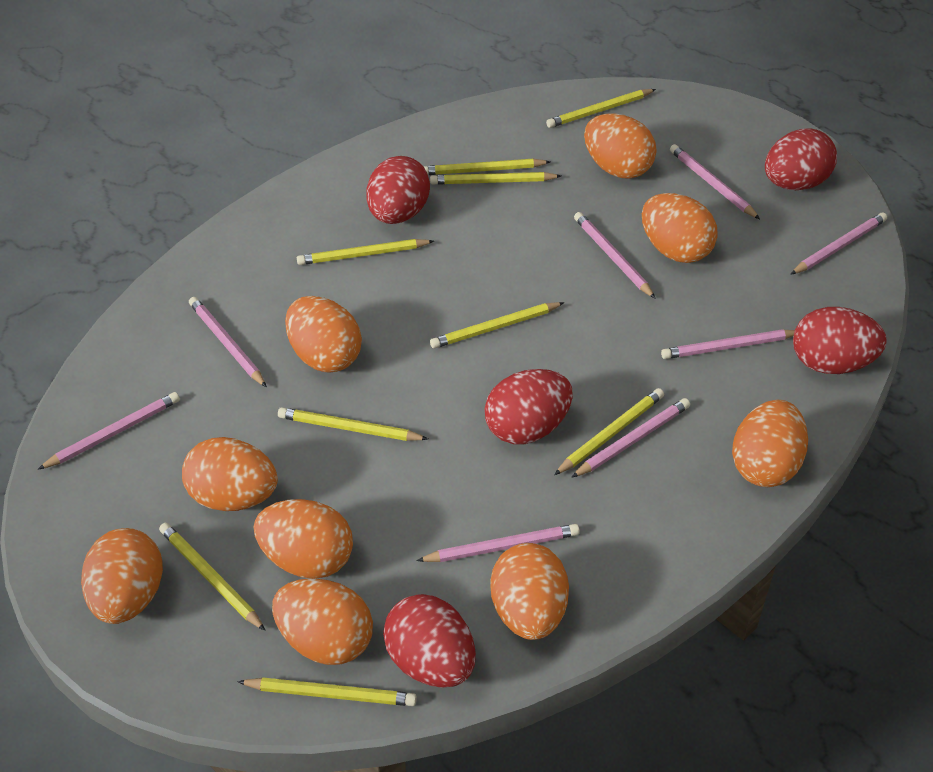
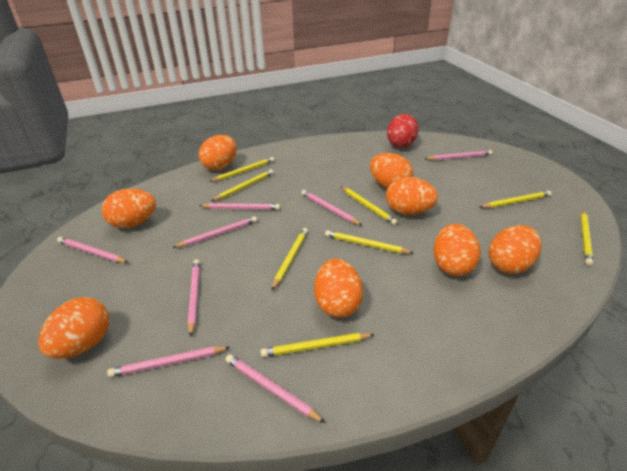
orange egg: 9 -> 8
red egg: 5 -> 1
yellow pencil: 9 -> 8

